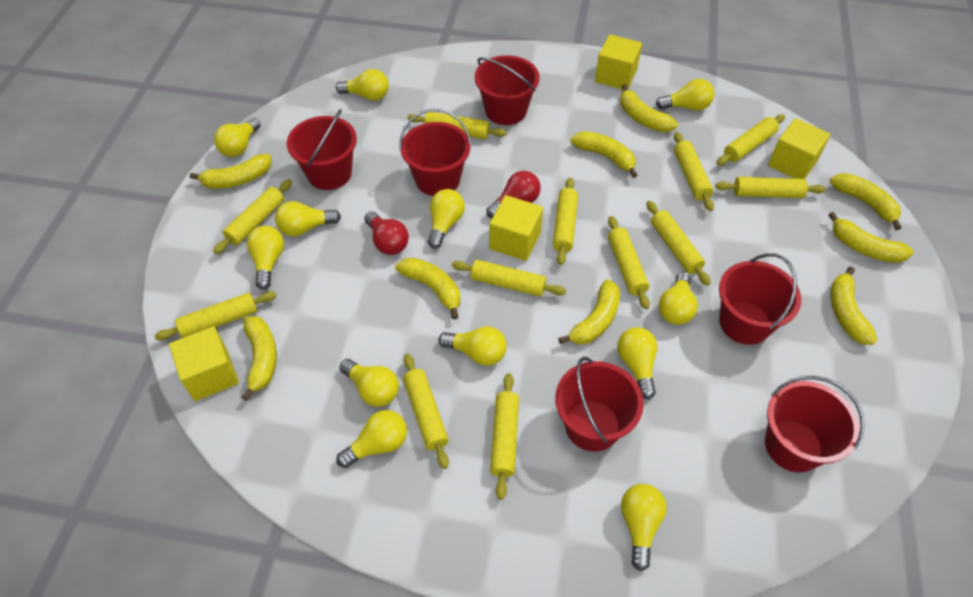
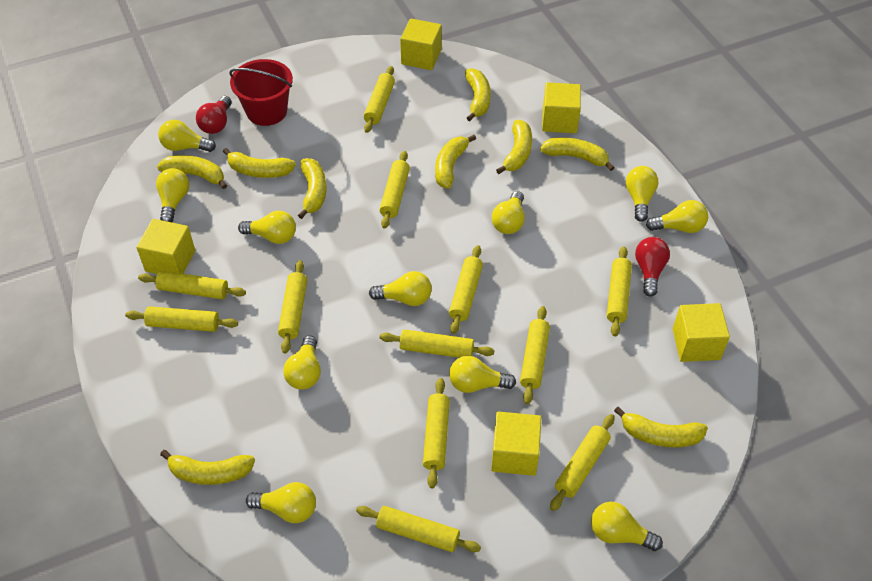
red bucket: 6 -> 1
yellow cube: 4 -> 5
yellow light bulb: 12 -> 11

